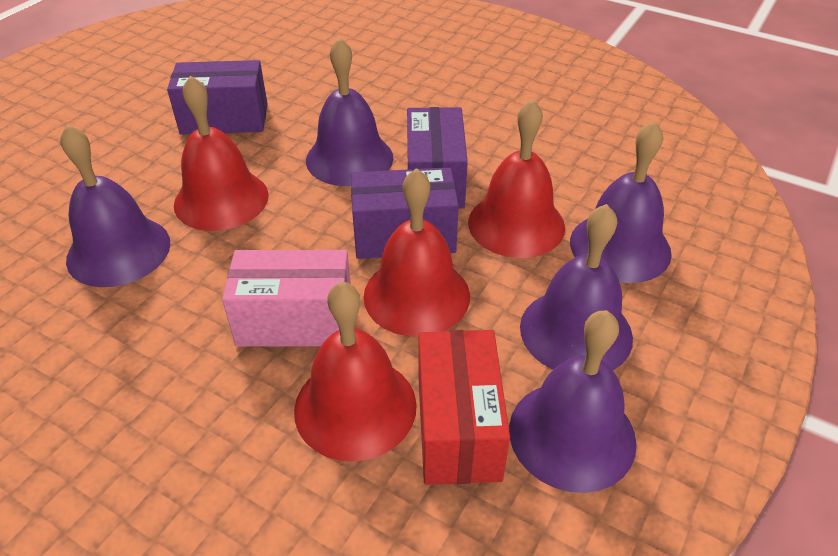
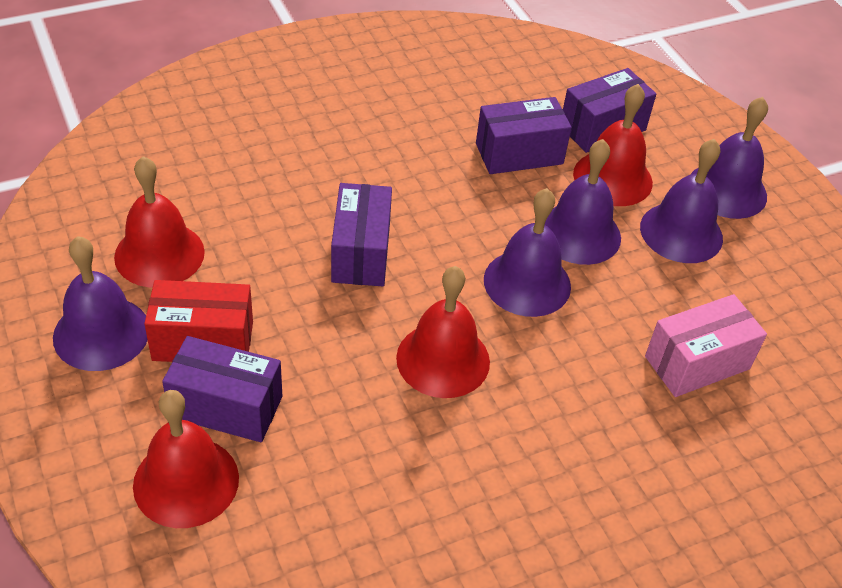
purple box: 3 -> 4

